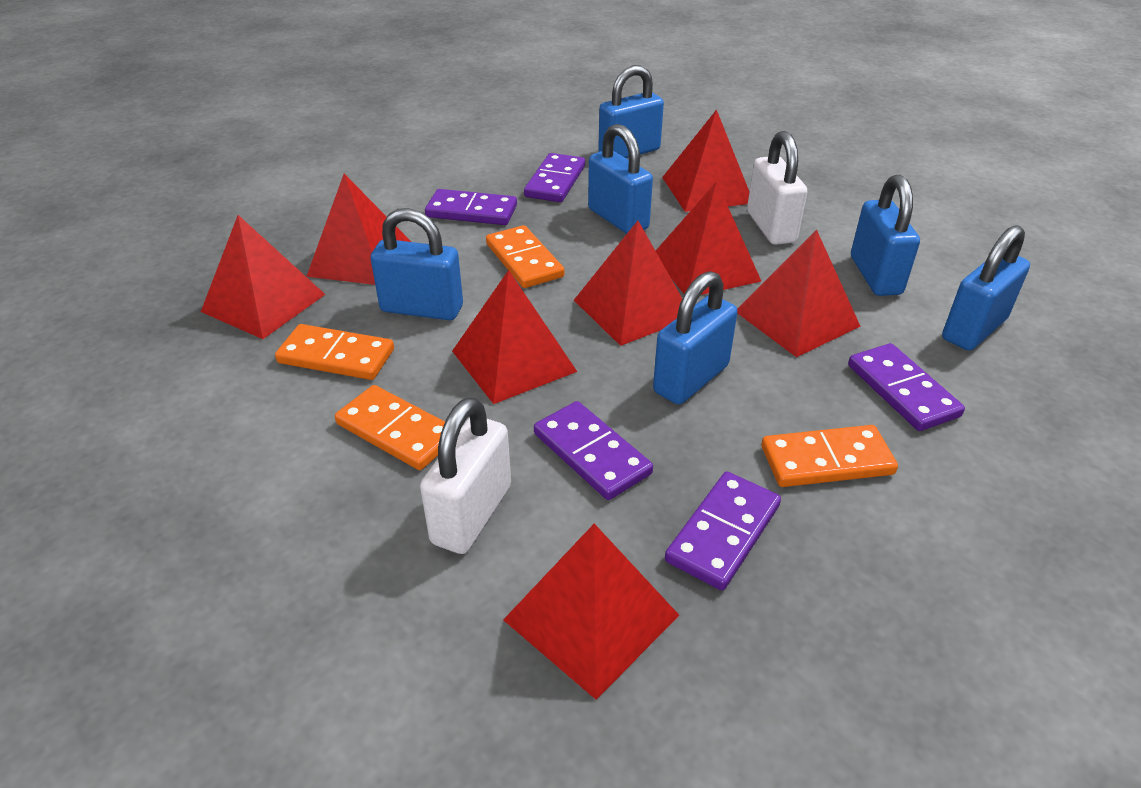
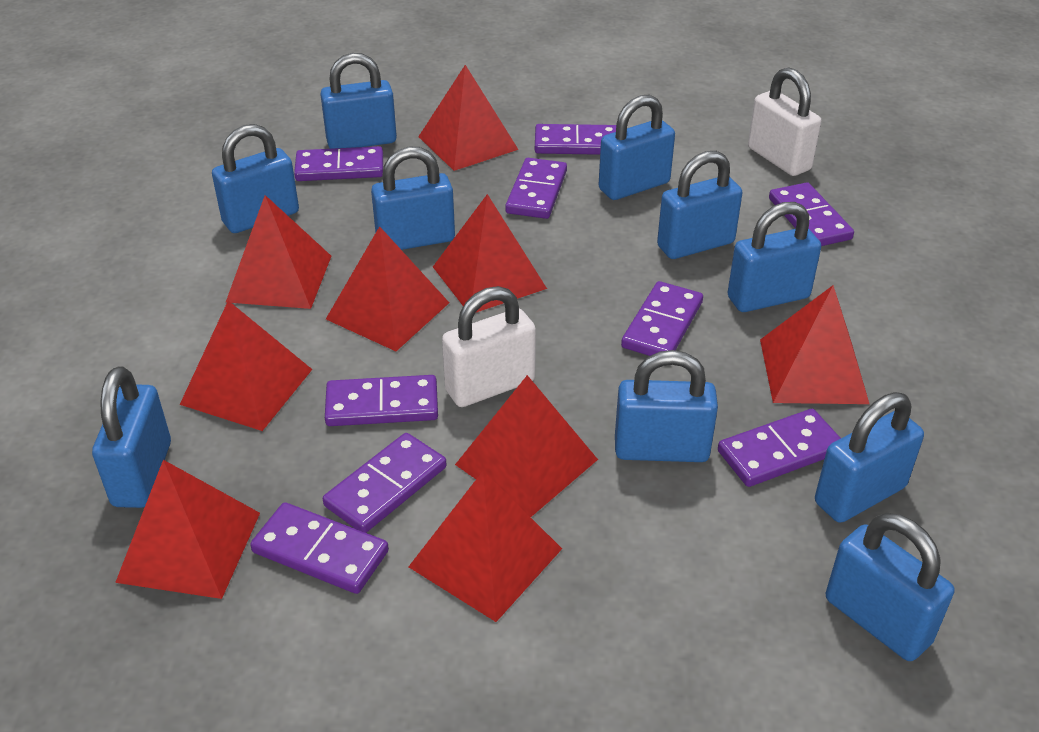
blue padlock: 6 -> 10
orange domino: 4 -> 0
purple domino: 5 -> 9
red pyramid: 8 -> 9

